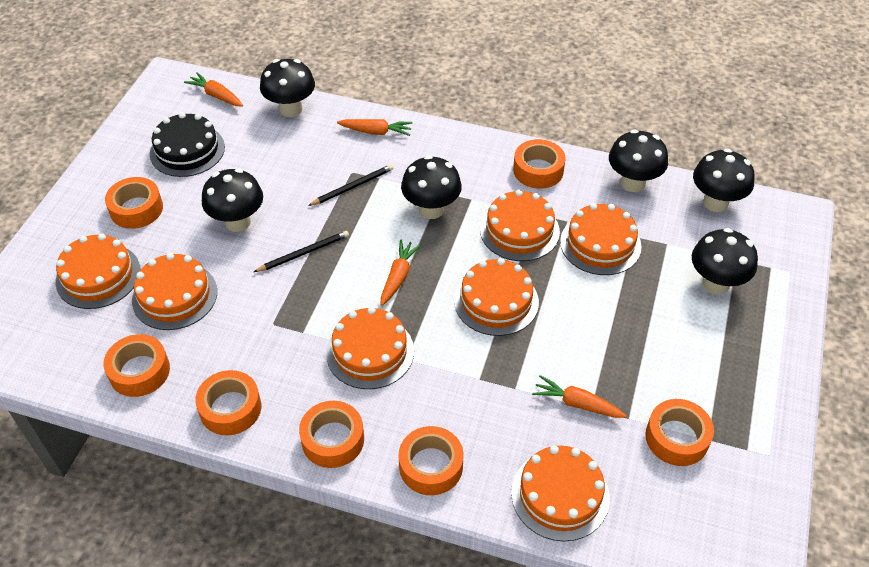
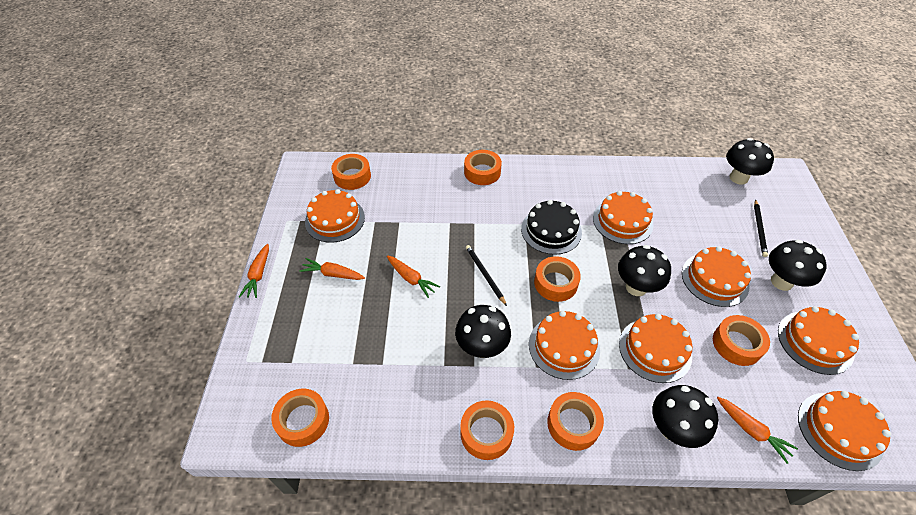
black mushroom: 6 -> 5

